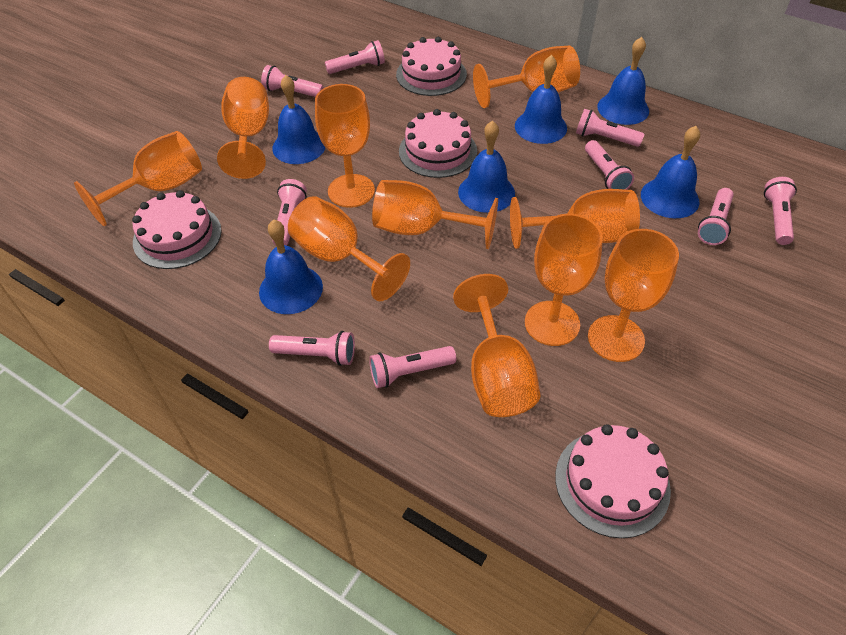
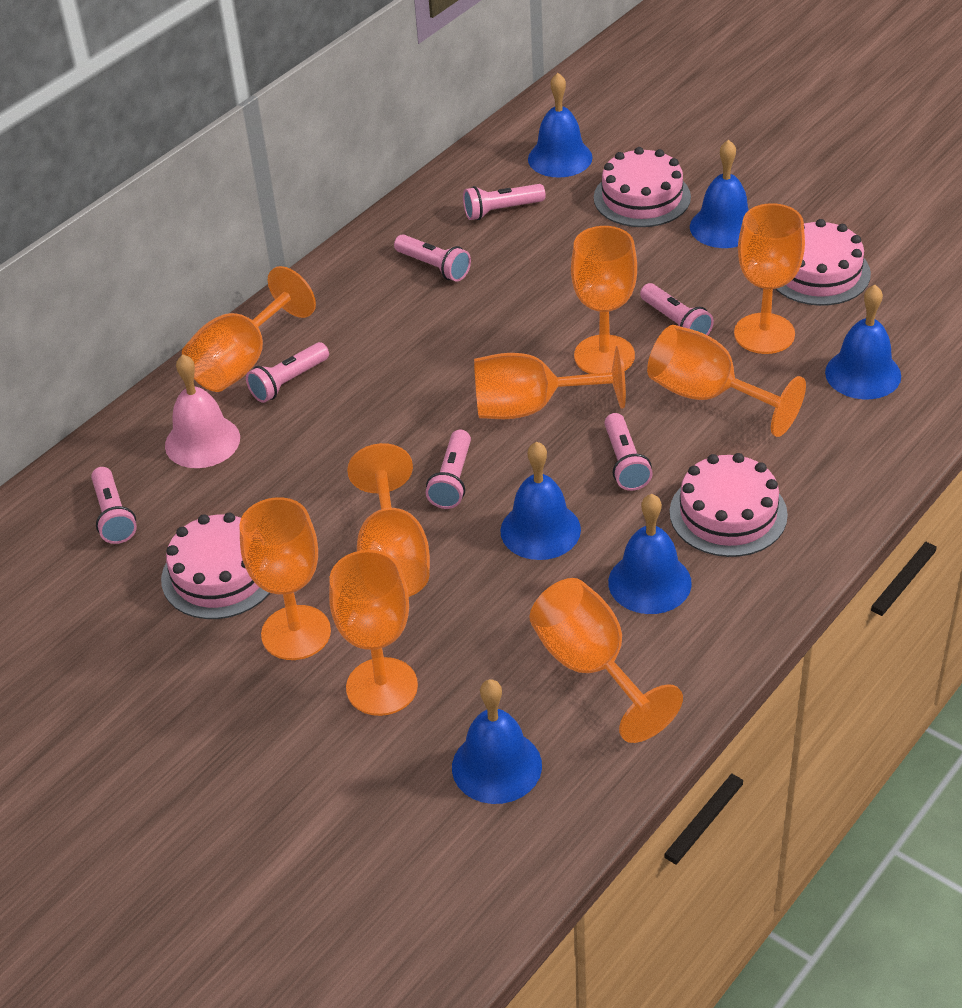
orange goblet: 10 -> 9
pink bell: 0 -> 1
pink flashlight: 9 -> 7

